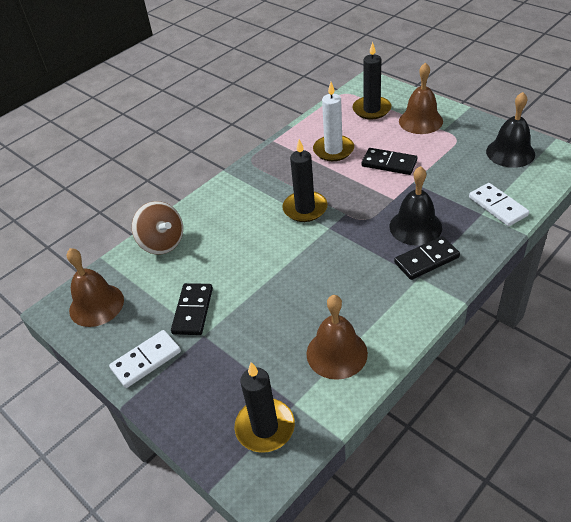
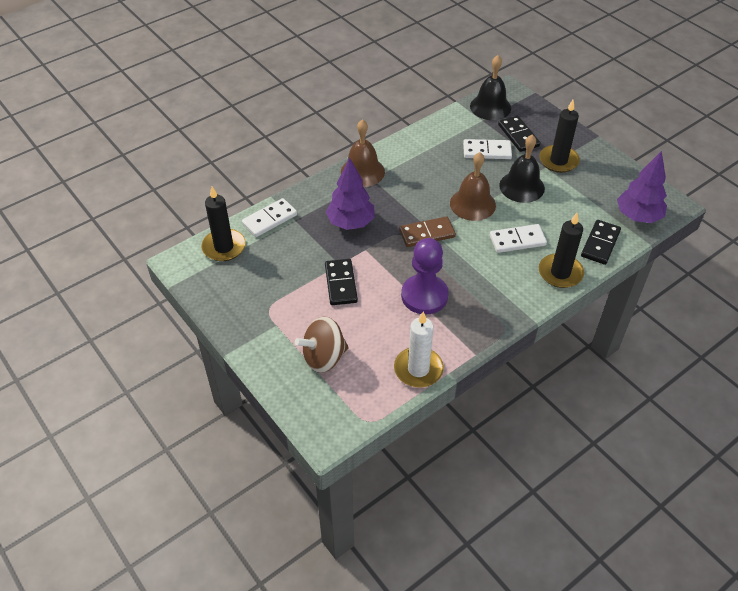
brown bell: 3 -> 2
brown domino: 0 -> 1
purple pawn: 0 -> 1
purple tree: 0 -> 2
white domino: 2 -> 3

